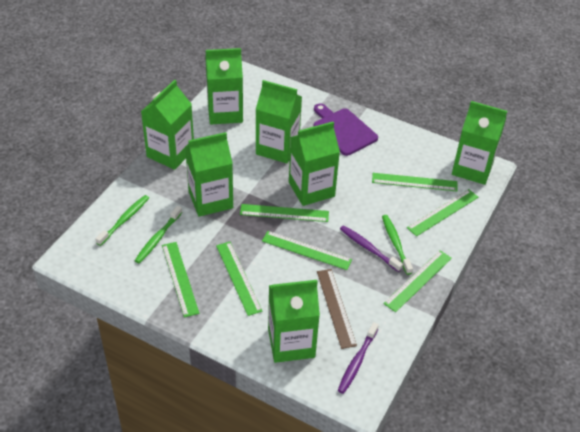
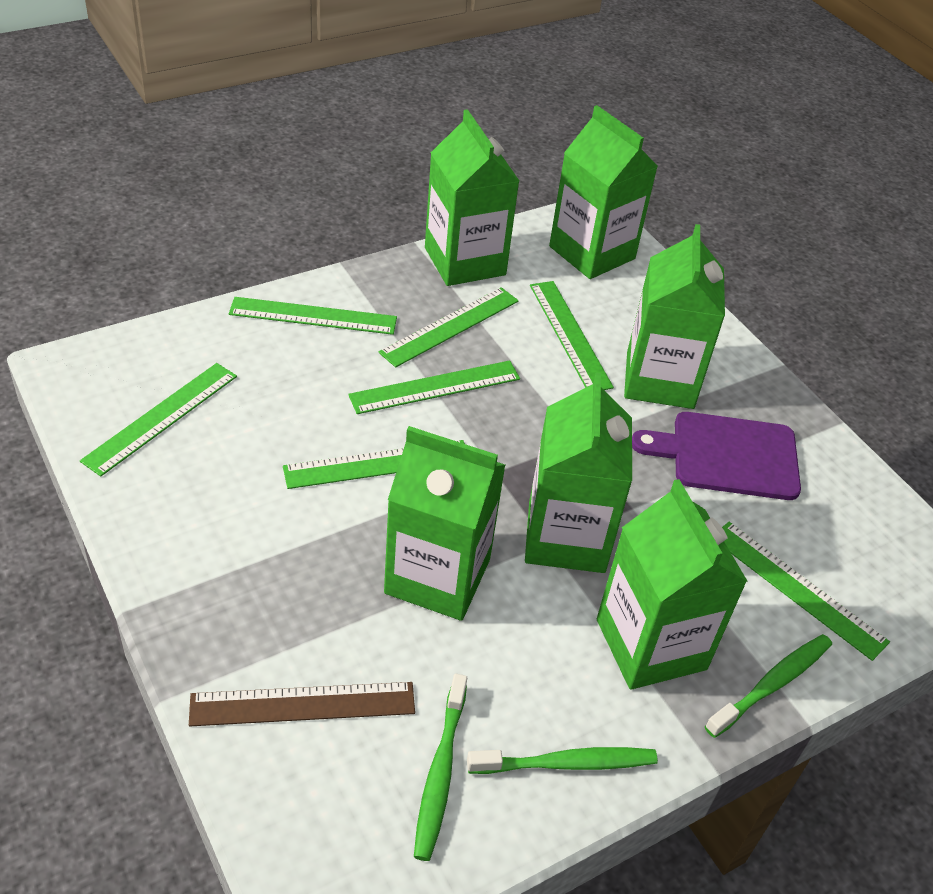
green carton: 7 -> 6
purple toothbrush: 2 -> 0

